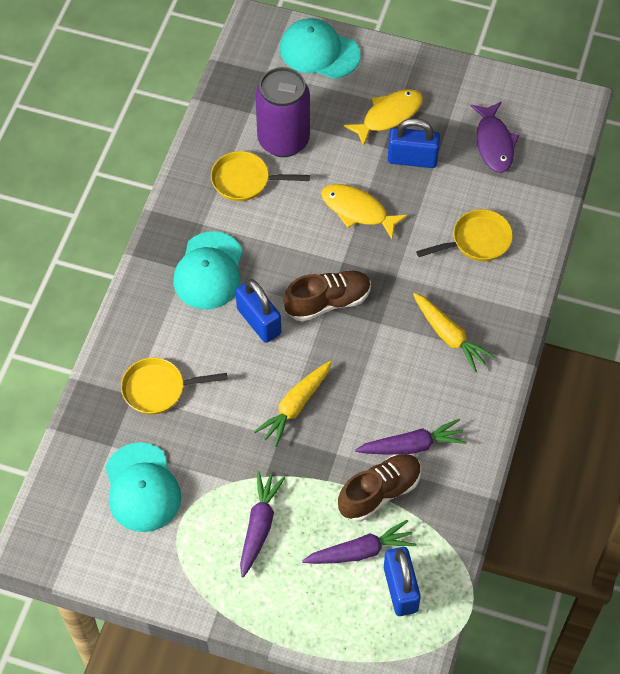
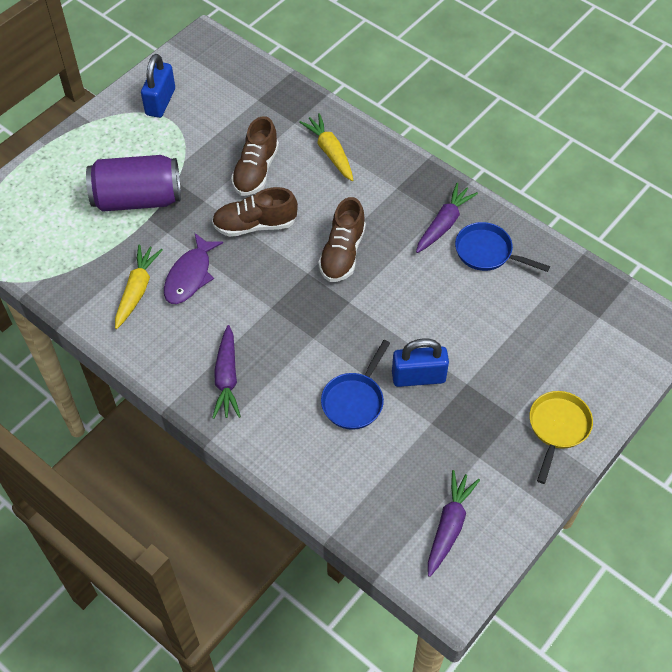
blue padlock: 3 -> 2
blue pan: 0 -> 2
brown shoe: 2 -> 3
turquoise cap: 3 -> 0
yellow fish: 2 -> 0
yellow pan: 3 -> 1

